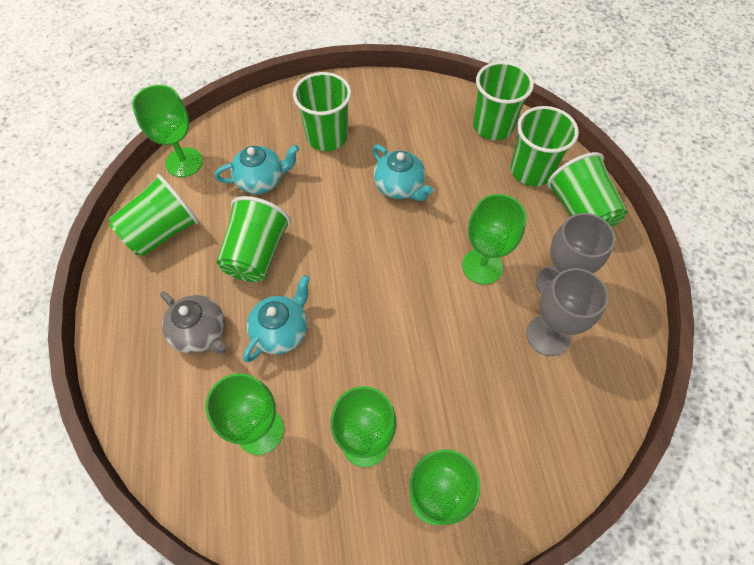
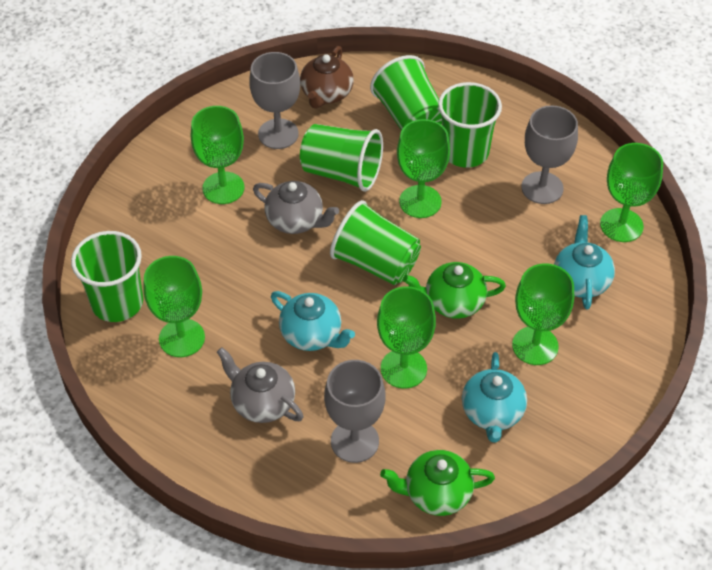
brown teapot: 0 -> 1
green cup: 6 -> 5
green goblet: 5 -> 6
green teapot: 0 -> 2
grey goblet: 2 -> 3
grey teapot: 1 -> 2

